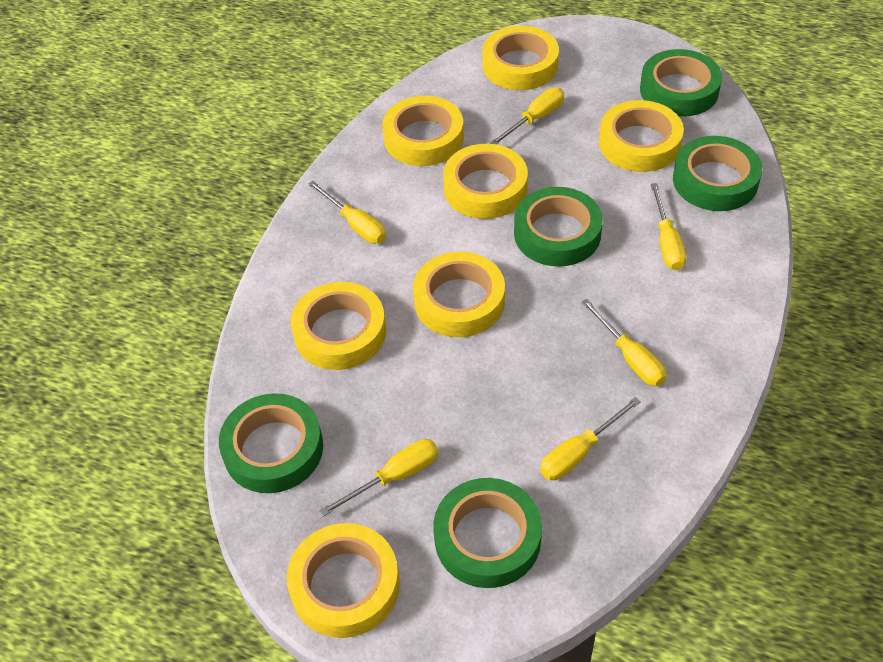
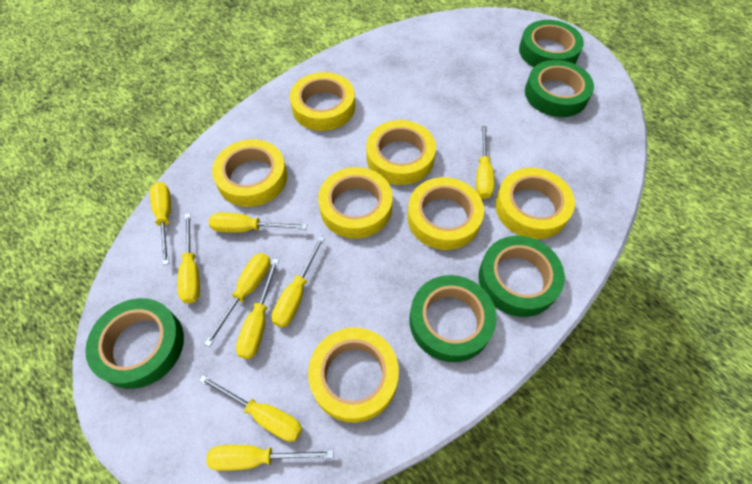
yellow screwdriver: 6 -> 9

